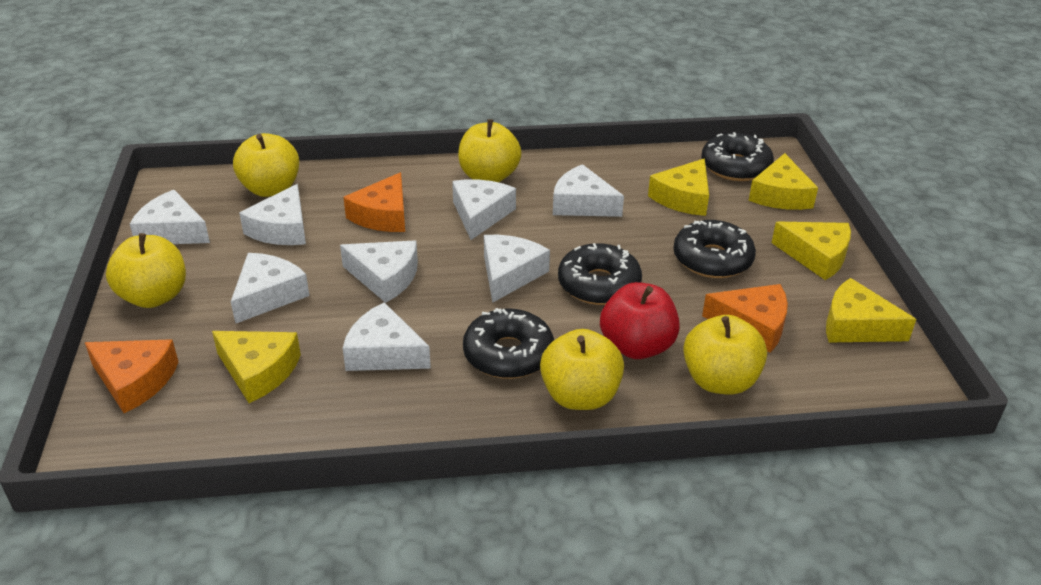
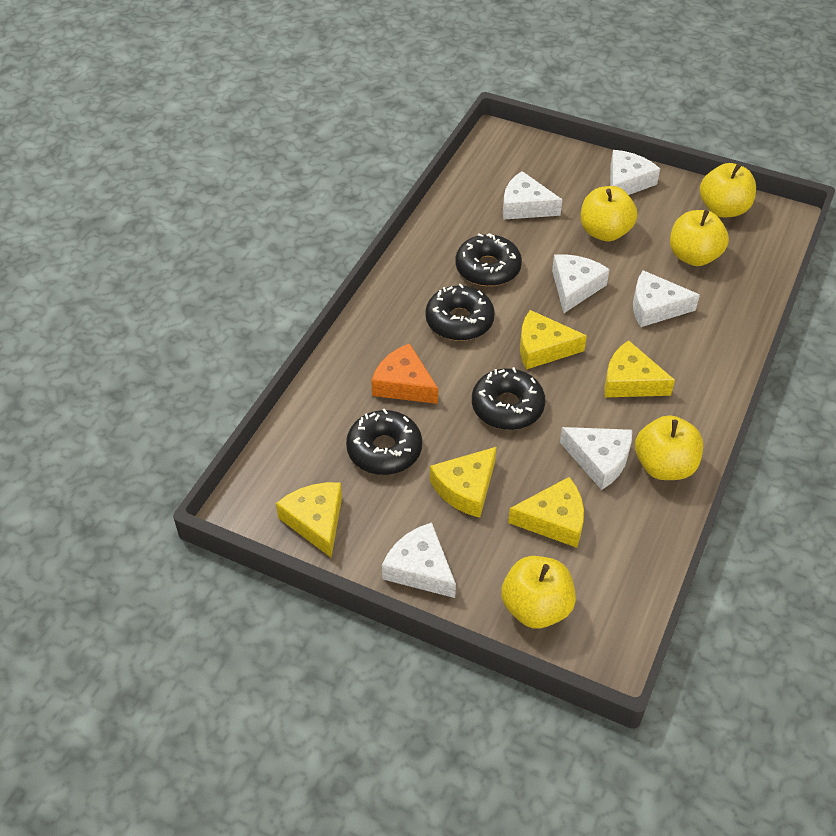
orange cheese: 3 -> 1
red apple: 1 -> 0
white cheese: 8 -> 6

